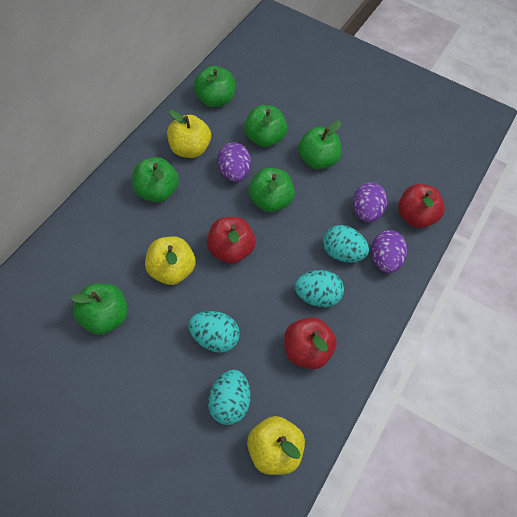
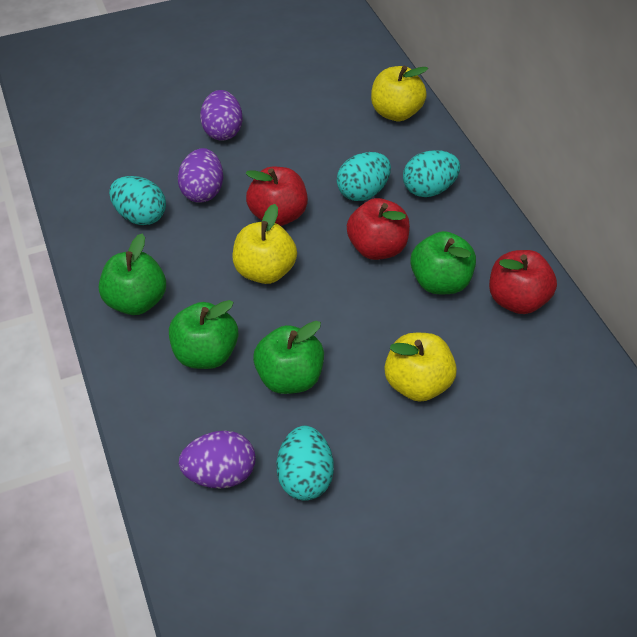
green apple: 6 -> 4

